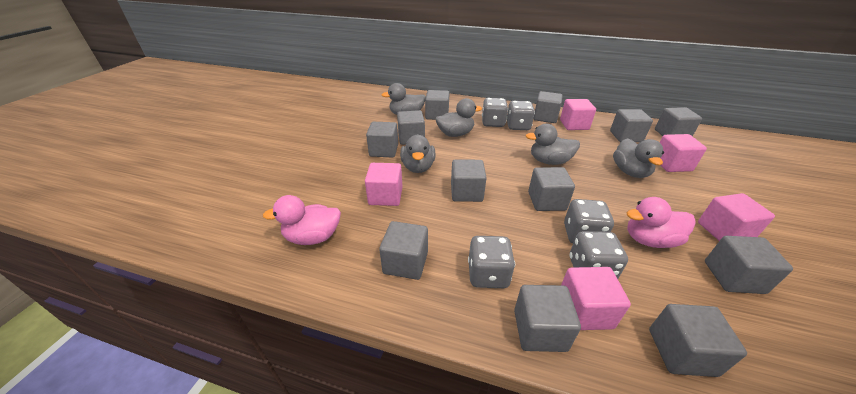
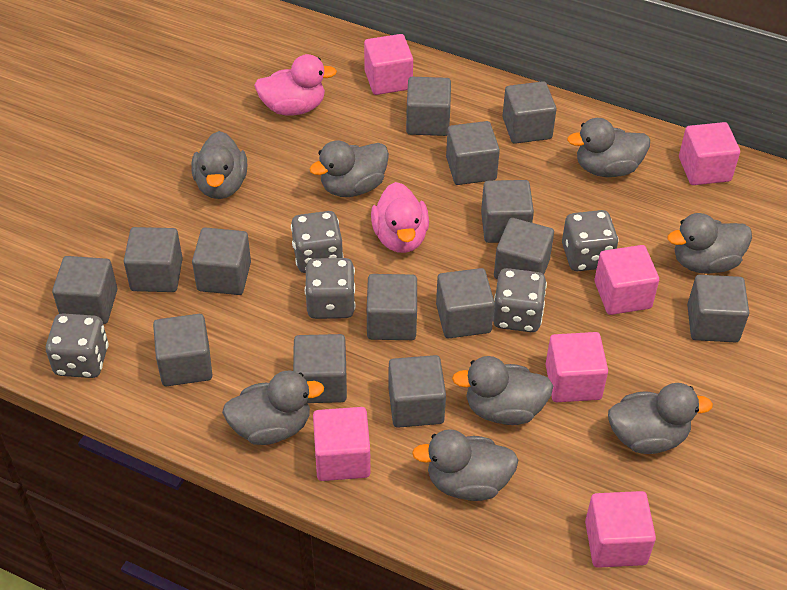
grey cube: 12 -> 14
grey duck: 5 -> 8
pink cube: 5 -> 6

